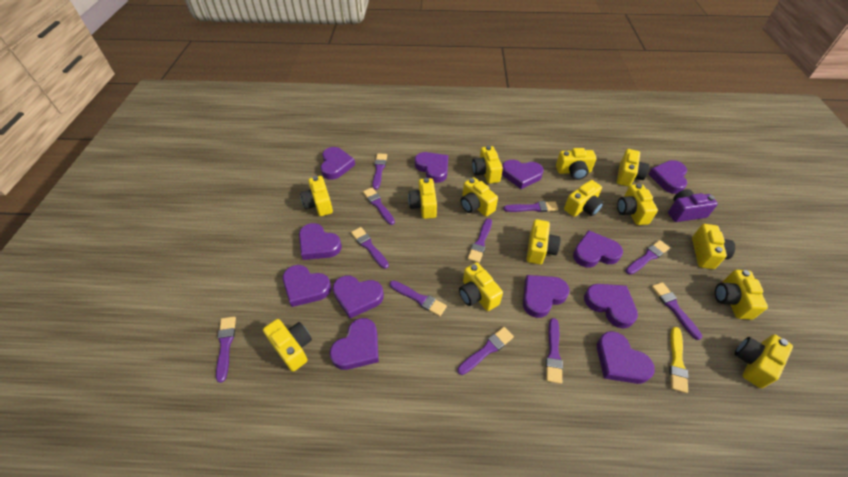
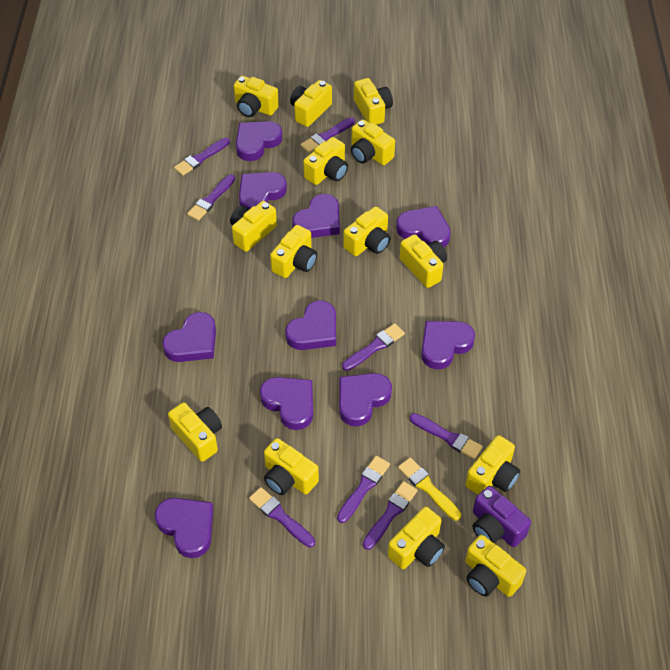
purple brush: 11 -> 8
purple heart: 12 -> 10

